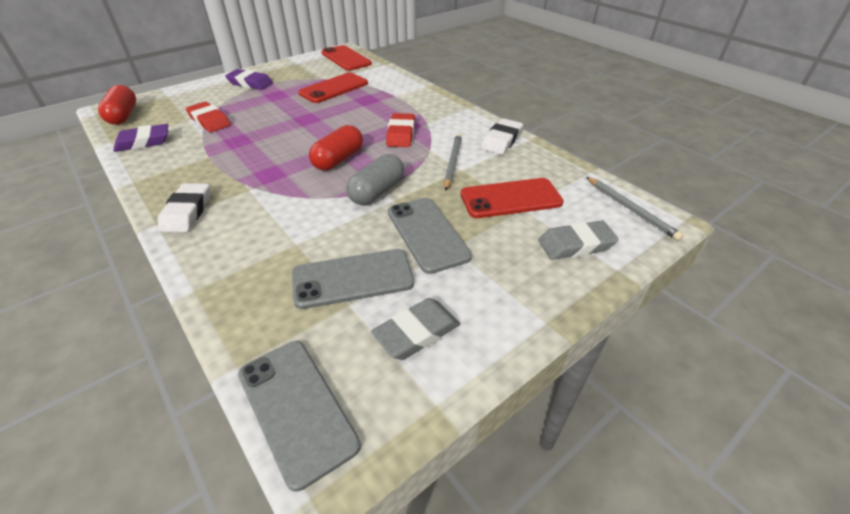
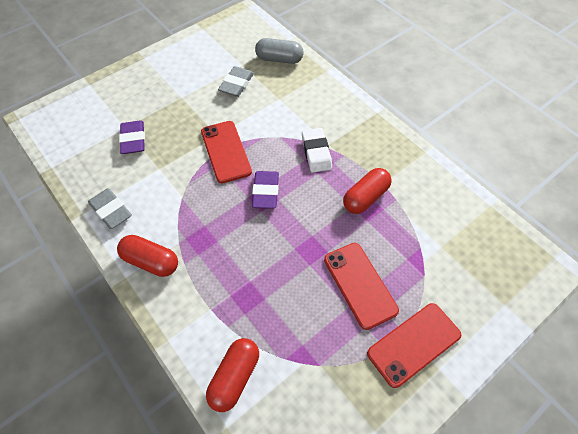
grey pencil: 2 -> 0
grey phone: 3 -> 0
red capsule: 2 -> 3
red eraser: 2 -> 0
white eraser: 2 -> 1

